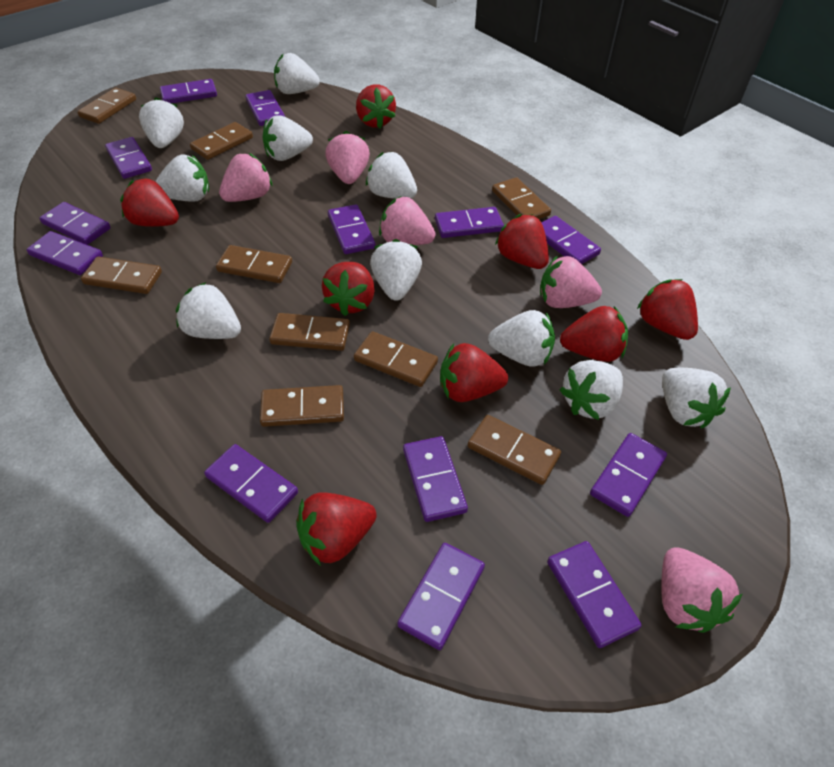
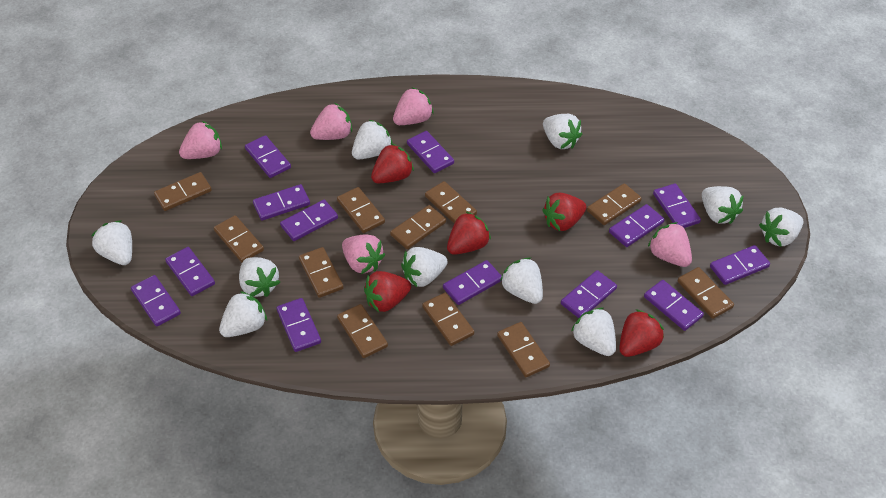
brown domino: 9 -> 11
red strawberry: 8 -> 5

